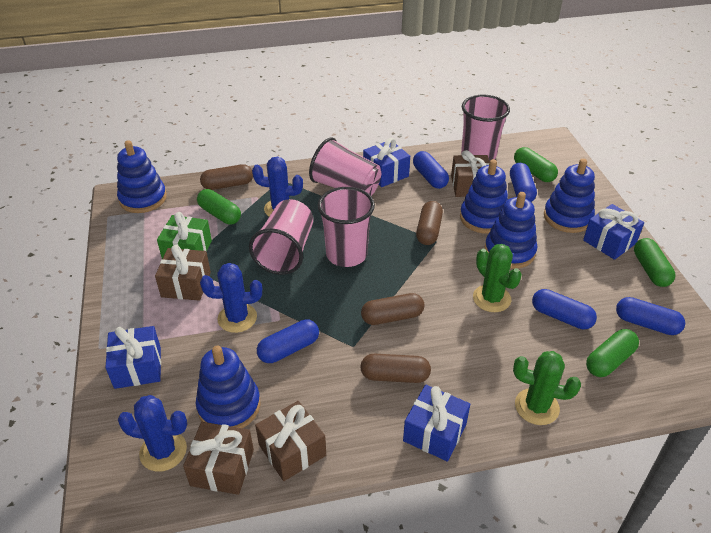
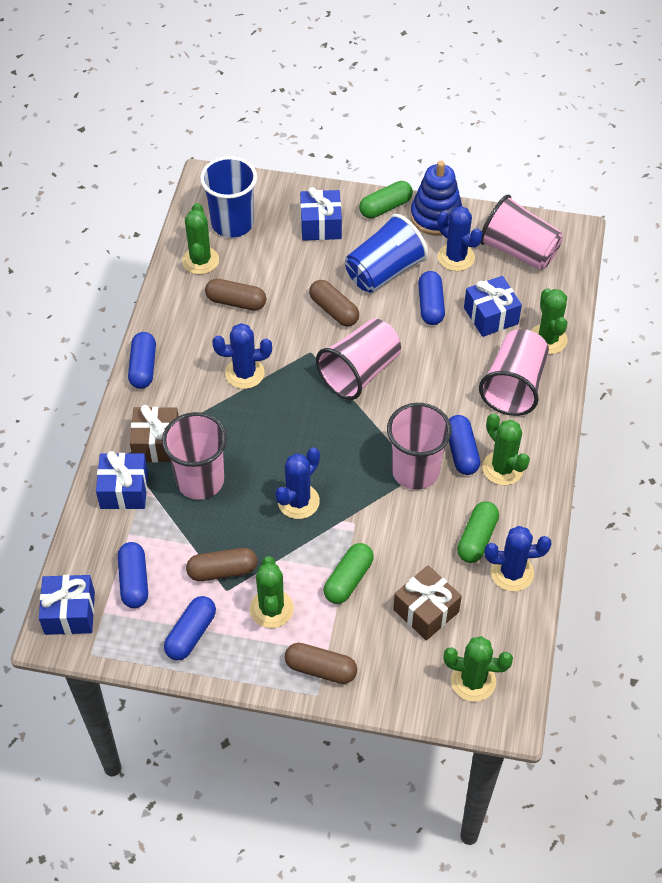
blue cactus: 3 -> 4
blue cup: 0 -> 2
blue stacking toy: 5 -> 1
brown gift: 4 -> 2
green cactus: 2 -> 5
green capsule: 4 -> 3
green gift: 1 -> 0
pink cup: 4 -> 5

